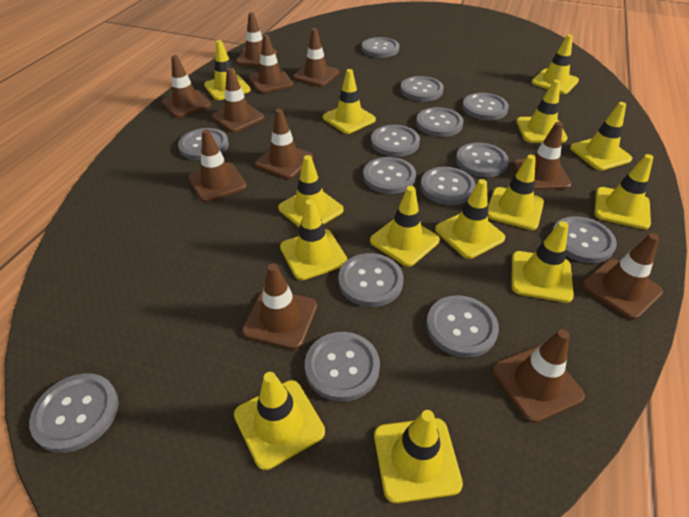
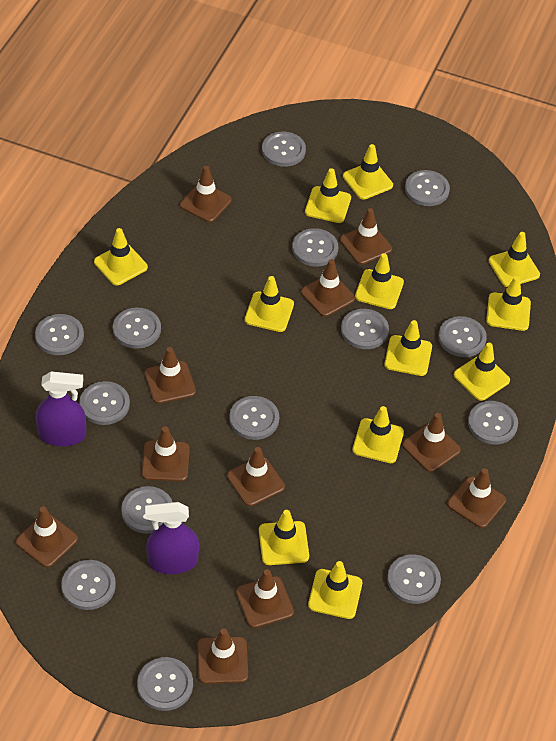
purple spray bottle: 0 -> 2
yellow traffic cone: 14 -> 12

